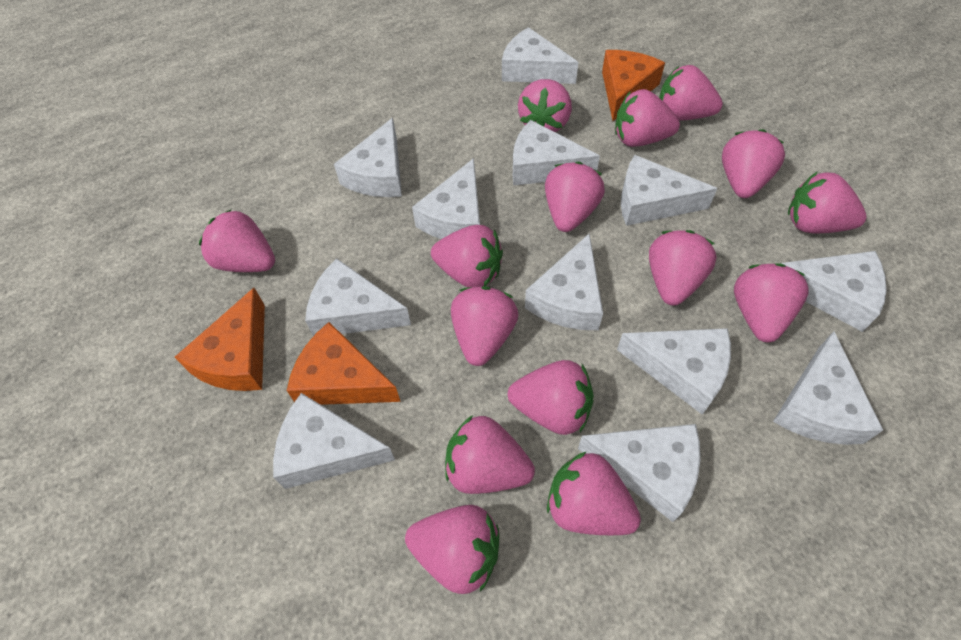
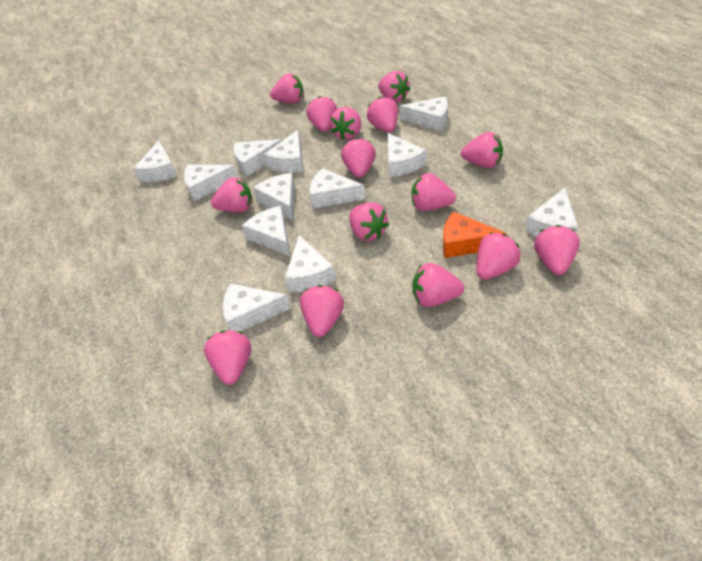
orange cheese: 3 -> 1

